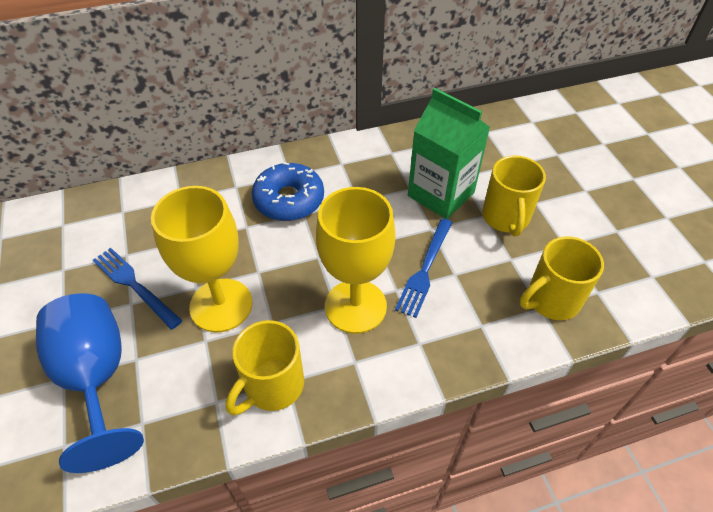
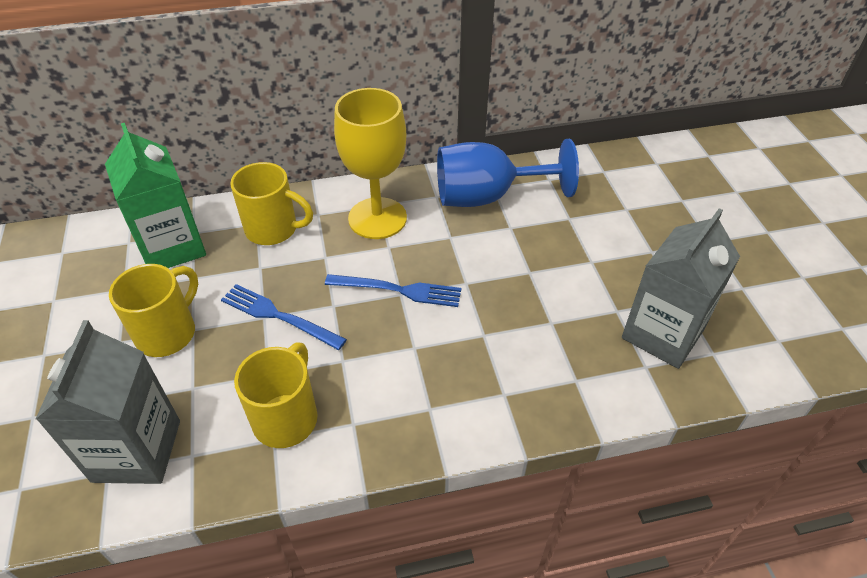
blue donut: 1 -> 0
grey carton: 0 -> 2
yellow goblet: 2 -> 1

